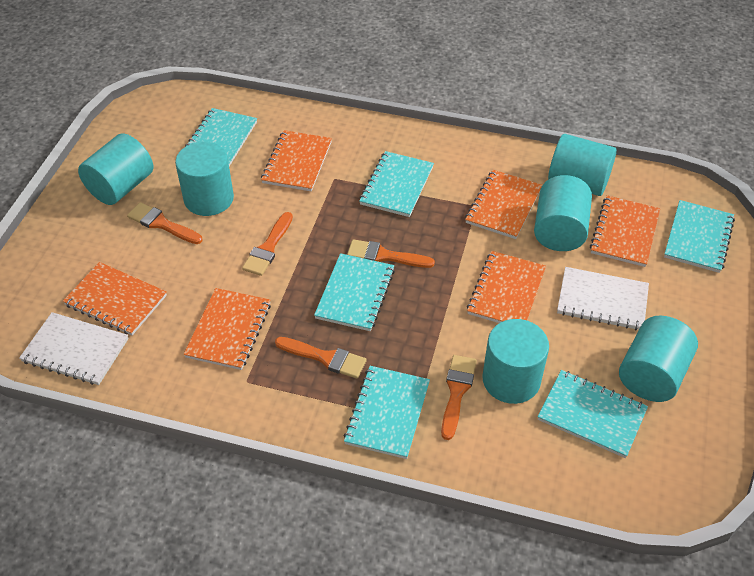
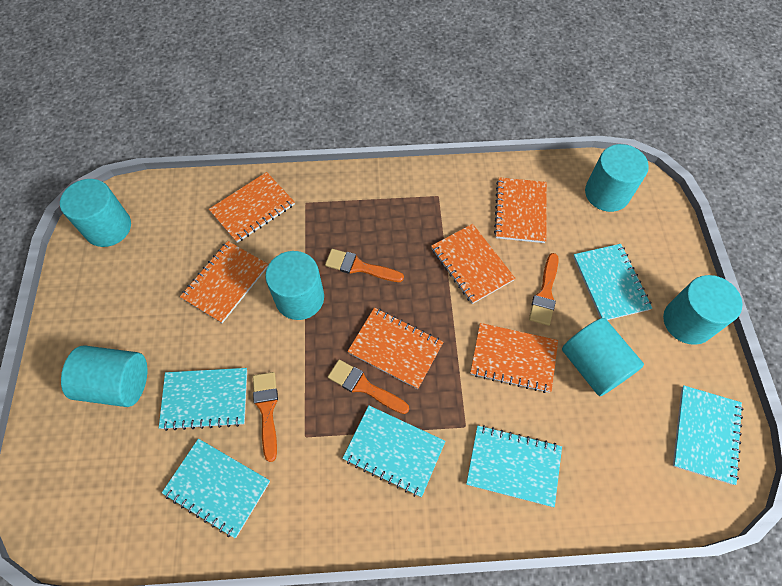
orange brush: 5 -> 4
white notebook: 2 -> 0

